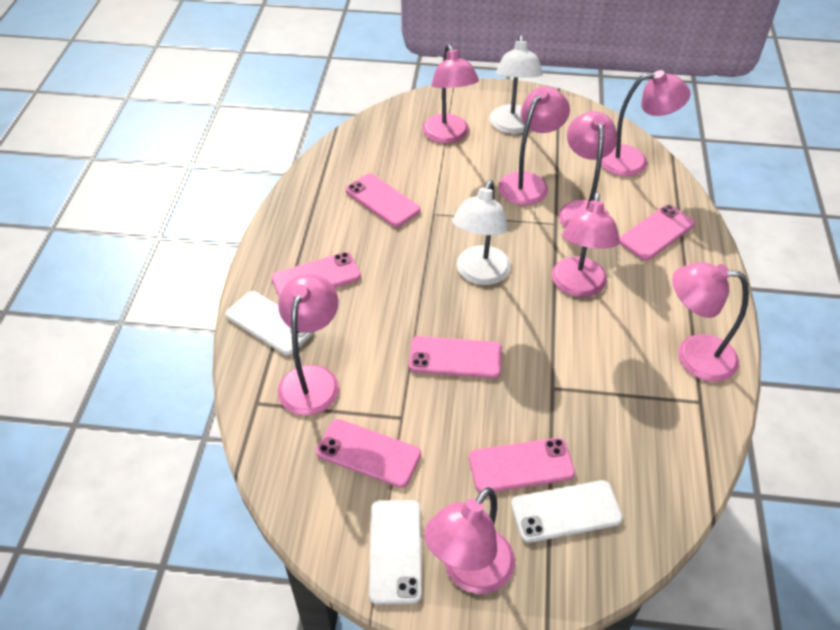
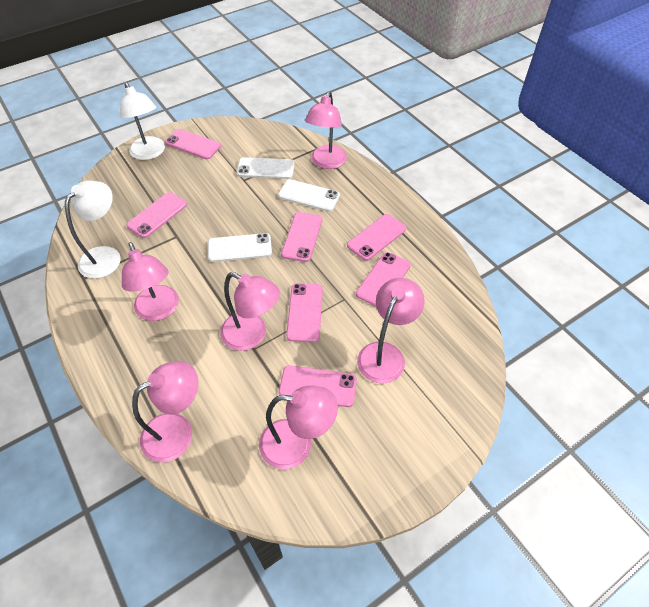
pink lamp: 8 -> 6
pink phone: 6 -> 7

